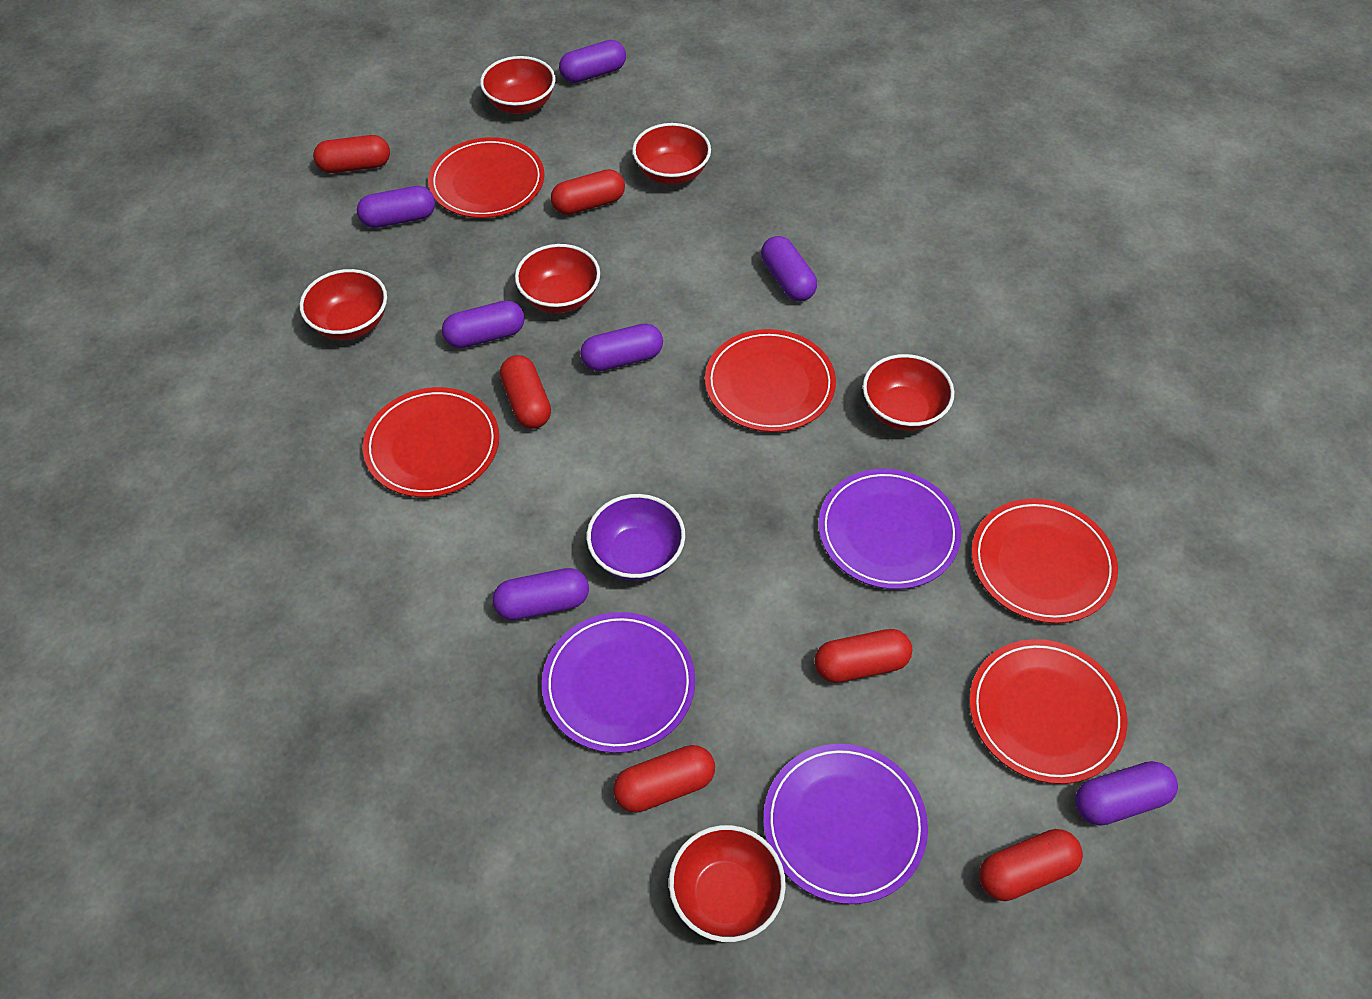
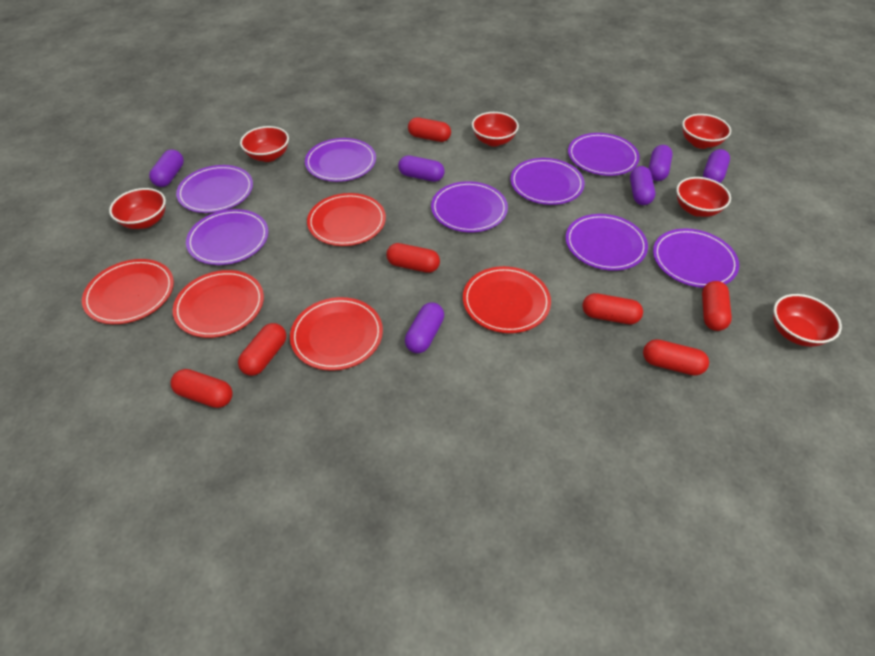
purple bowl: 1 -> 0
purple capsule: 7 -> 6
purple plate: 3 -> 8
red capsule: 6 -> 7

